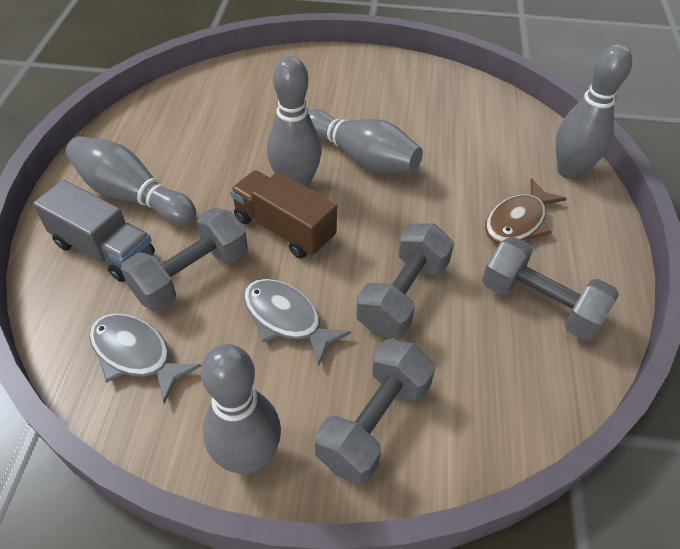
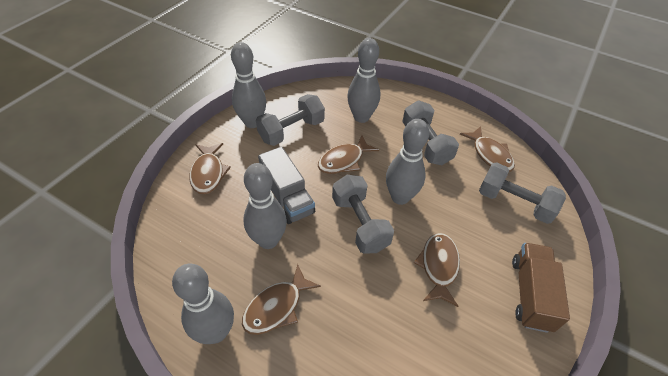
brown fish: 1 -> 5
grey fish: 2 -> 0

